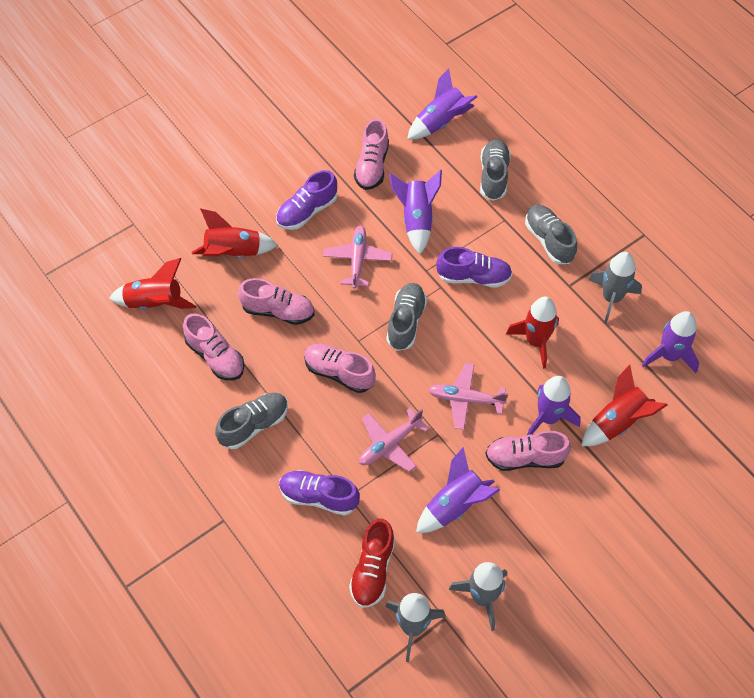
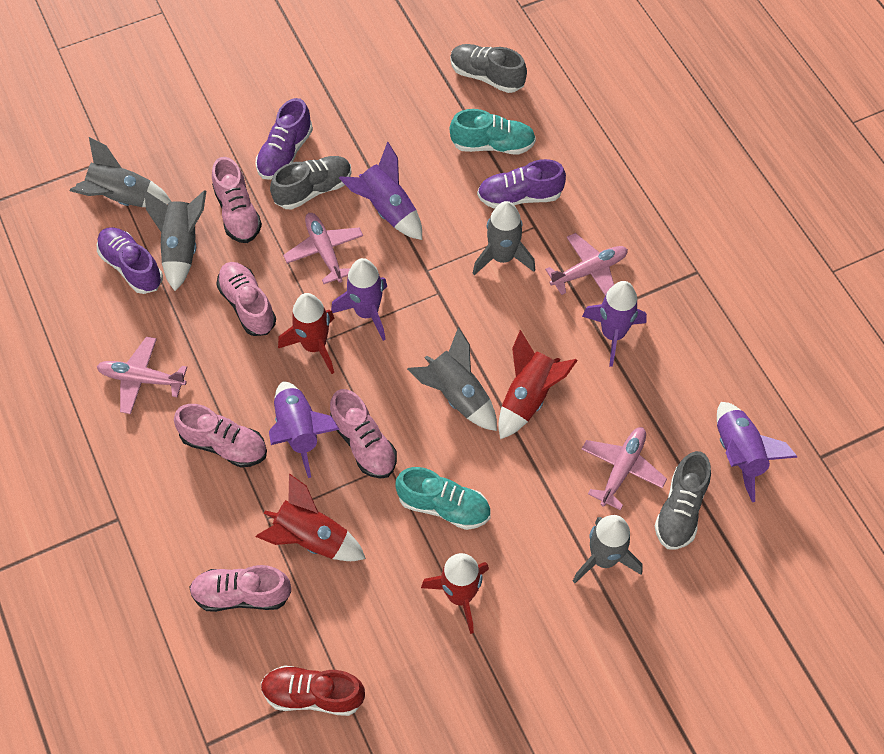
grey rocket: 3 -> 5
grey shoe: 4 -> 3
pink plane: 3 -> 4
turquoise shoe: 0 -> 2

